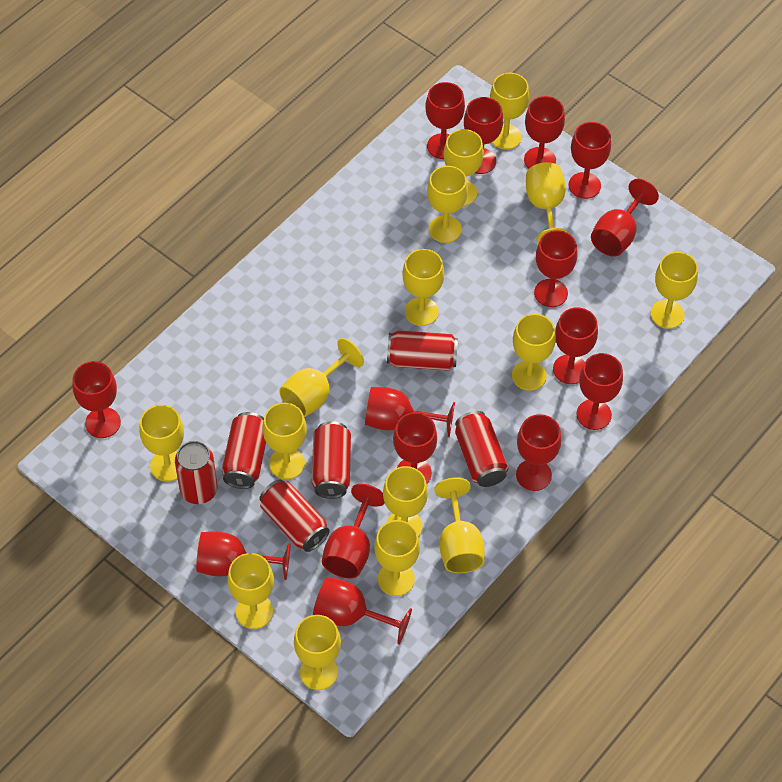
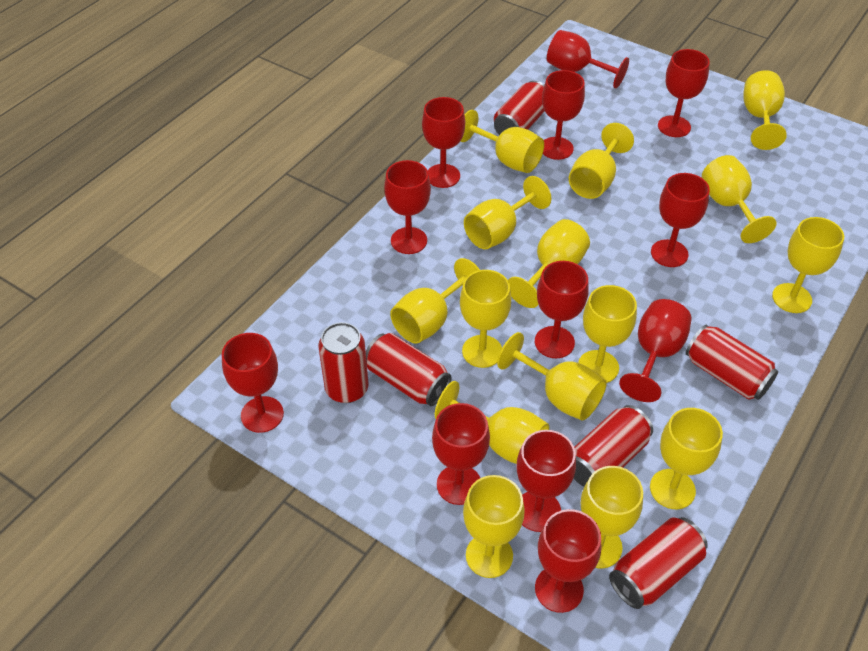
red goblet: 15 -> 12

